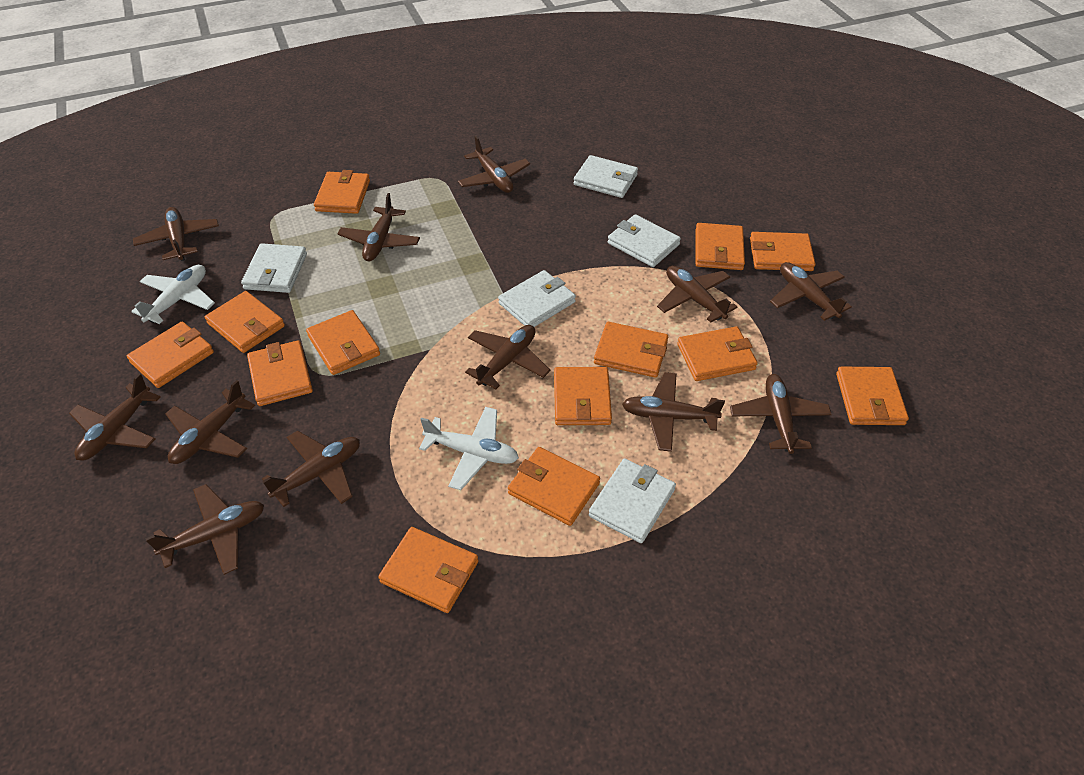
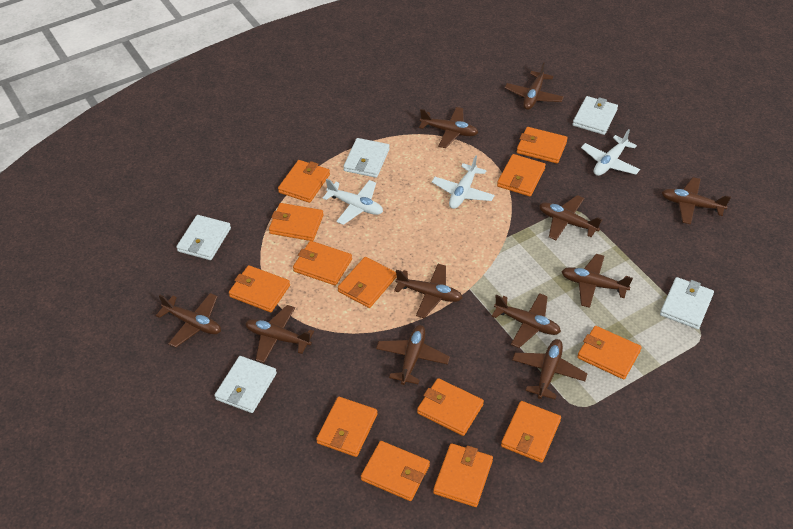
brown plane: 12 -> 11
white plane: 2 -> 3

